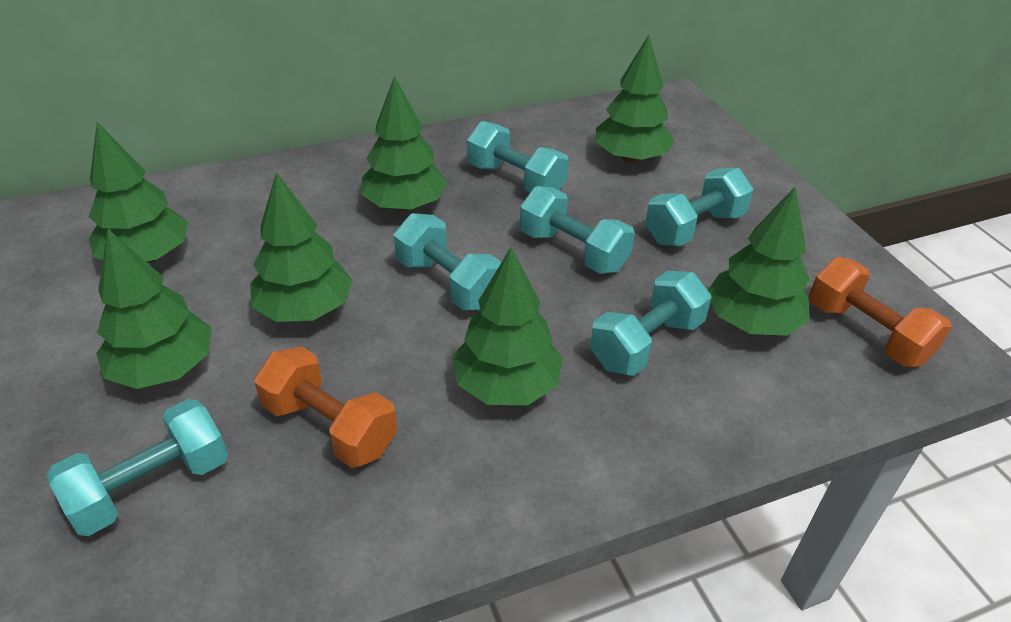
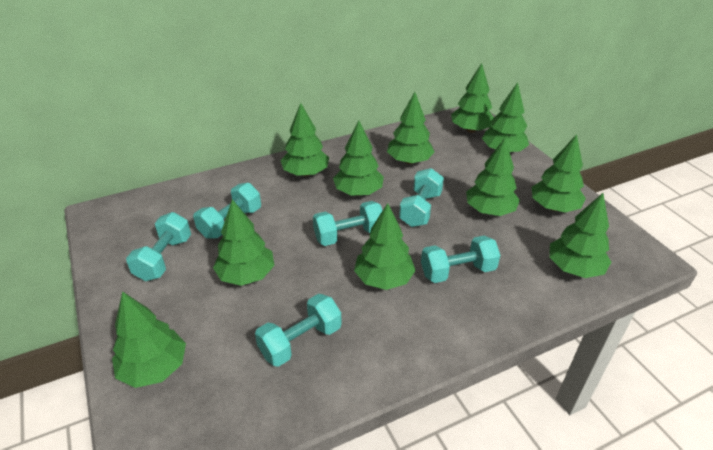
green tree: 7 -> 11
orange dumbbell: 2 -> 0

